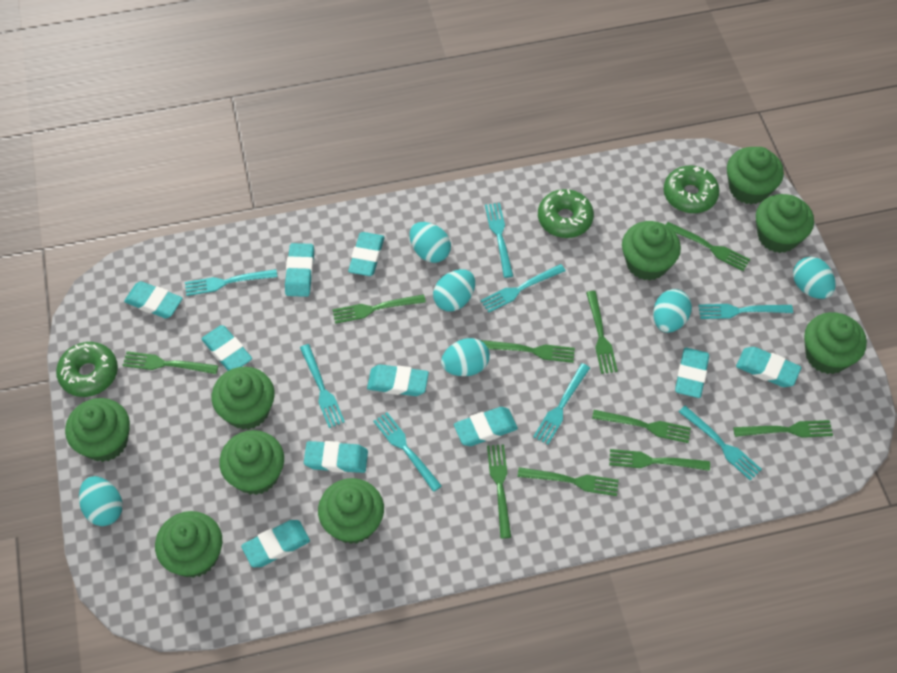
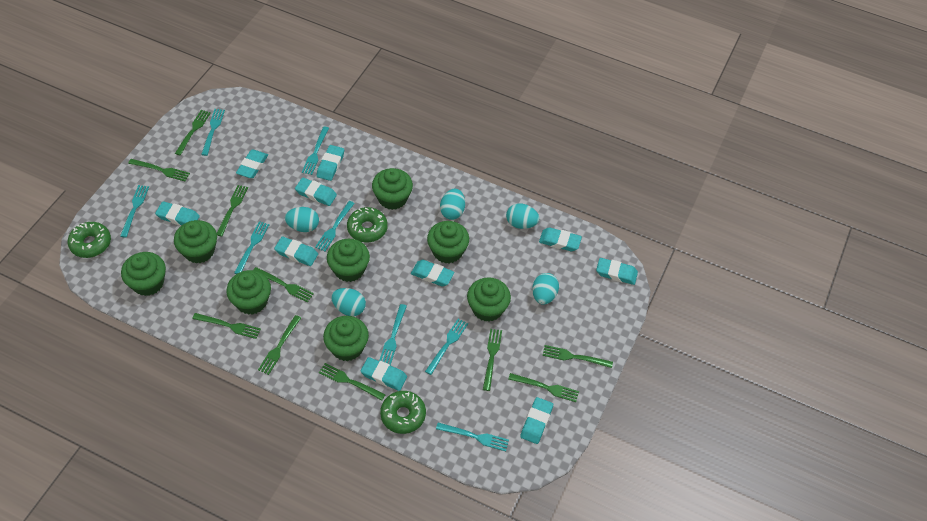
green cupcake: 9 -> 8
turquoise egg: 6 -> 5

